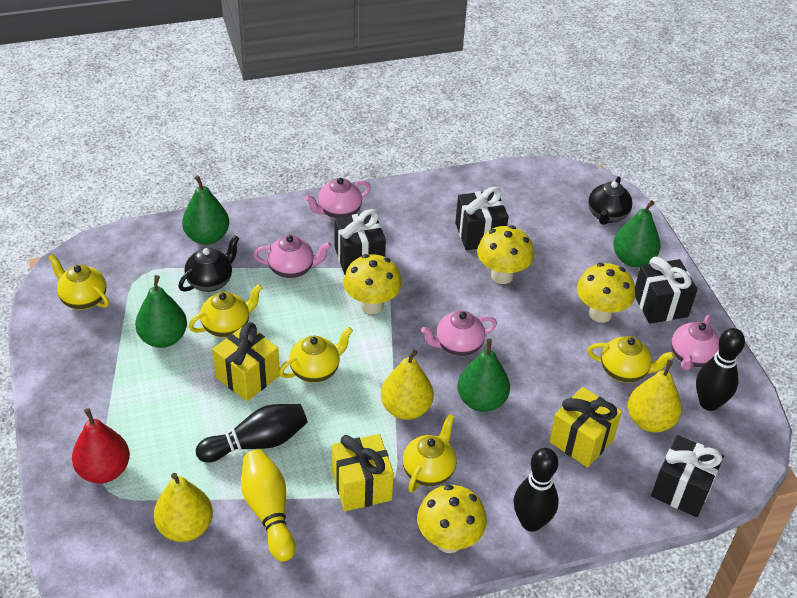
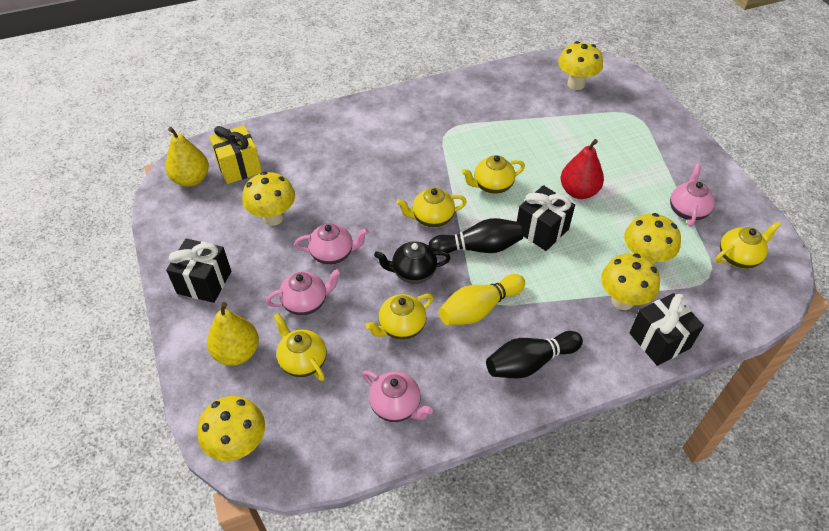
black bowling pin: 3 -> 2
black gift: 4 -> 3
black teapot: 2 -> 1
green pear: 4 -> 0
yellow gift: 3 -> 1
yellow mushroom: 4 -> 5
yellow pear: 3 -> 2

